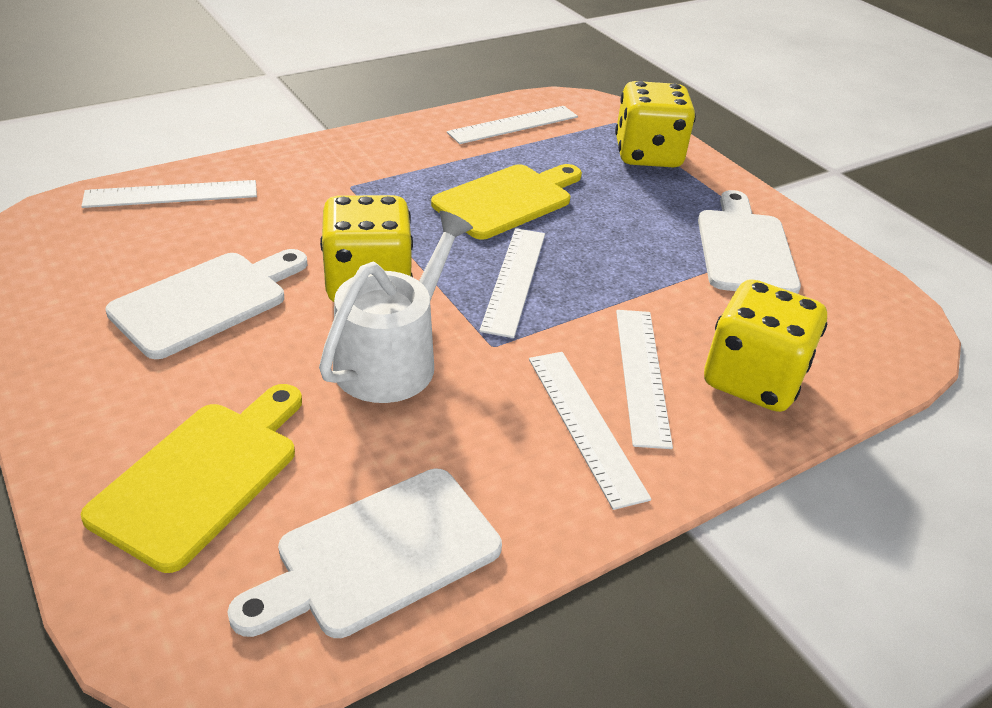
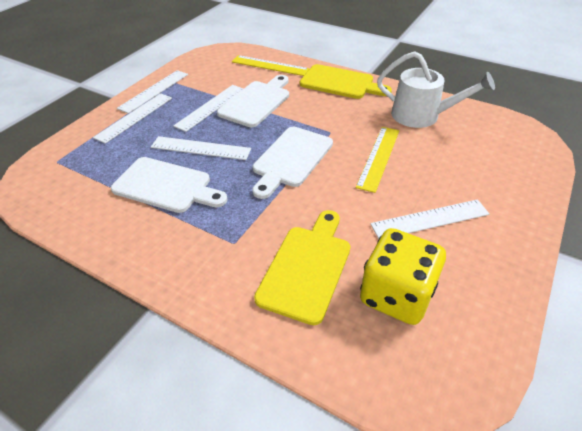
yellow dice: 3 -> 1
yellow ruler: 0 -> 2

